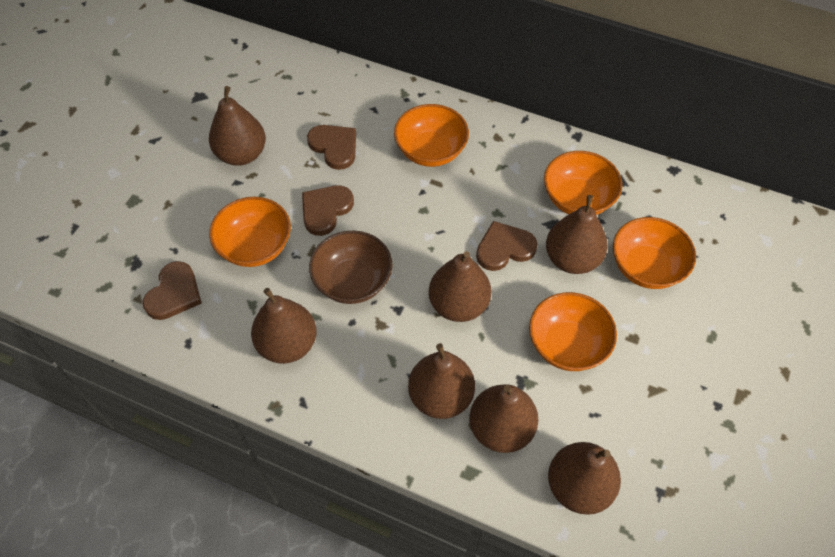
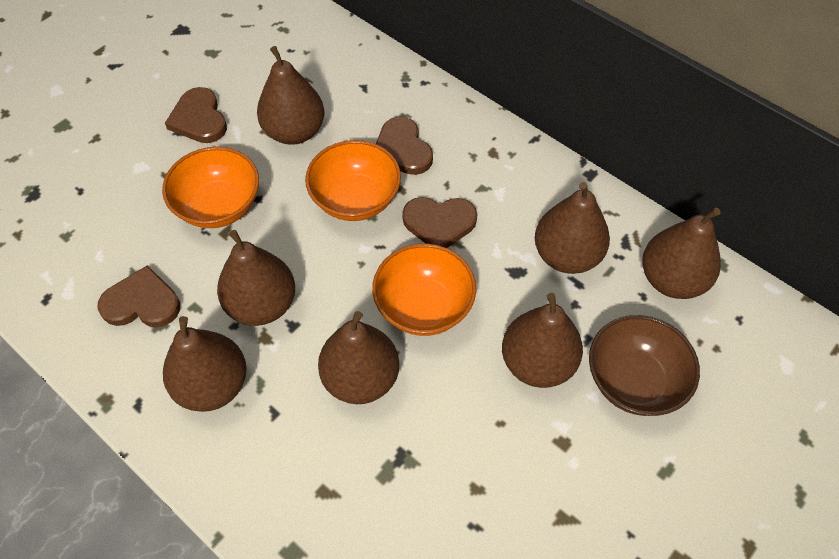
orange bowl: 5 -> 3

